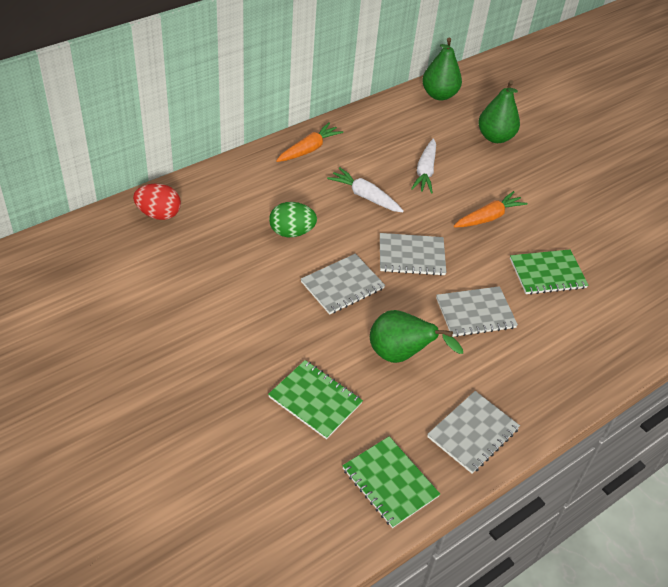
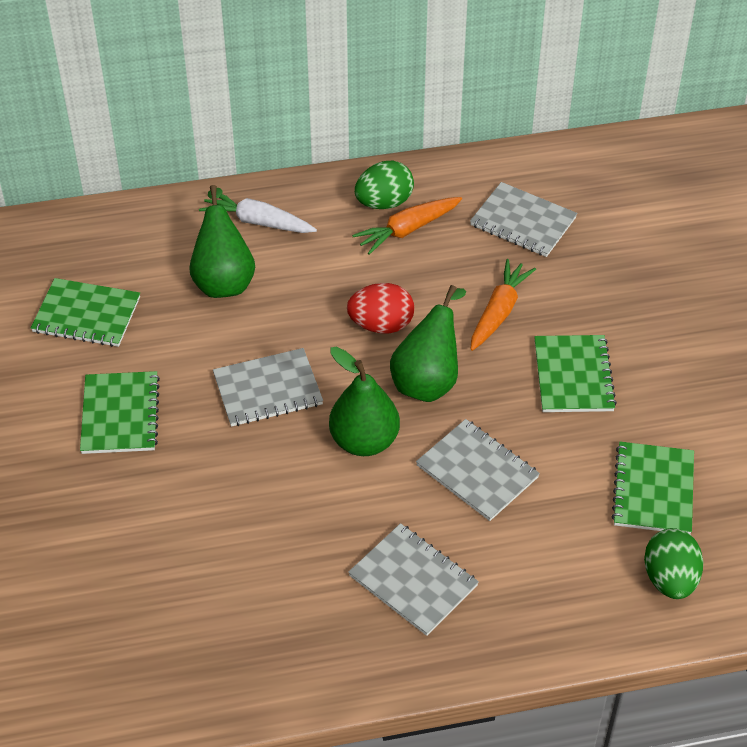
green egg: 1 -> 2
green notebook: 3 -> 4
white carrot: 2 -> 1

